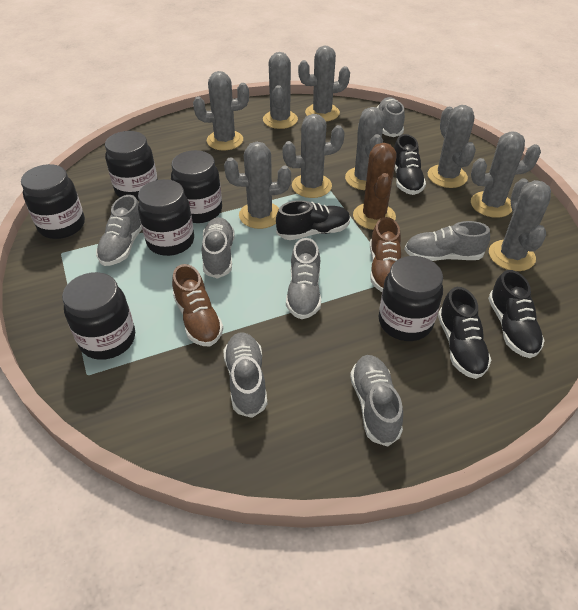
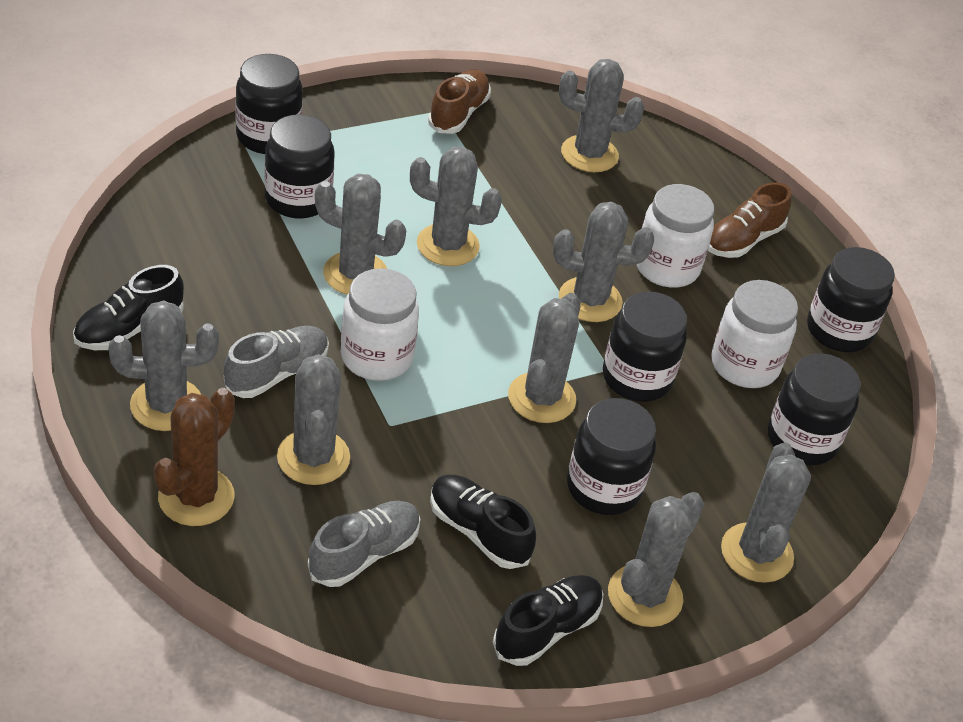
black shoe: 4 -> 3
grey shoe: 7 -> 2
white jar: 0 -> 3

